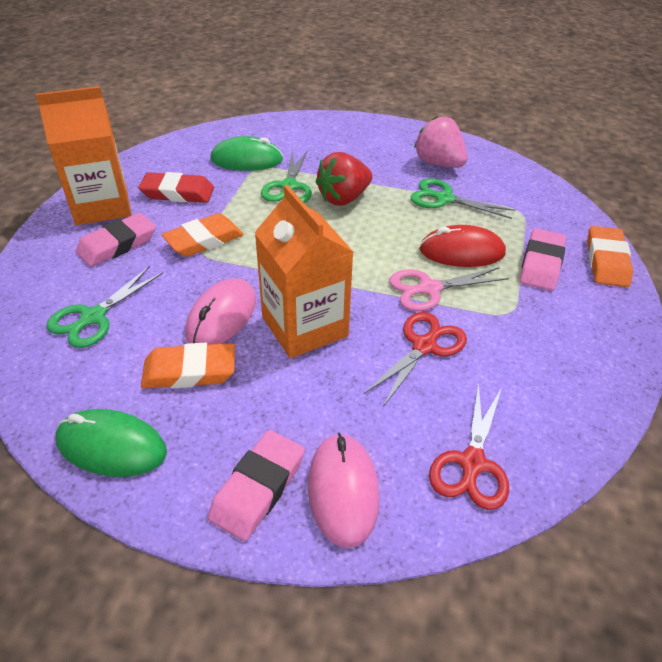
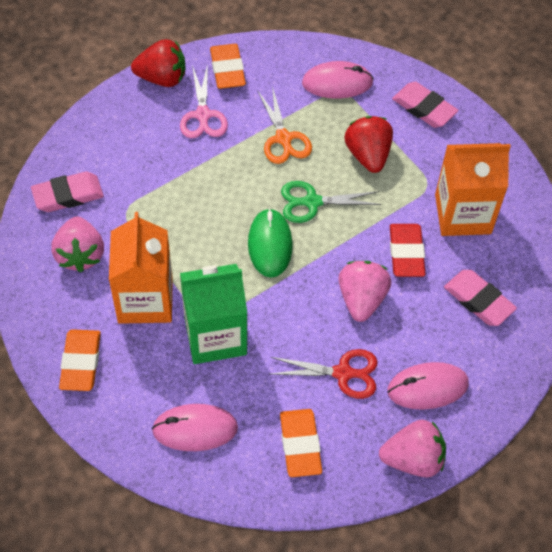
green carton: 0 -> 1
green mouse: 2 -> 1
green scissors: 3 -> 1
orange scissors: 0 -> 1
pink mouse: 2 -> 3
pink strawberry: 1 -> 3
red mouse: 1 -> 0
red scissors: 2 -> 1
red strawberry: 1 -> 2

